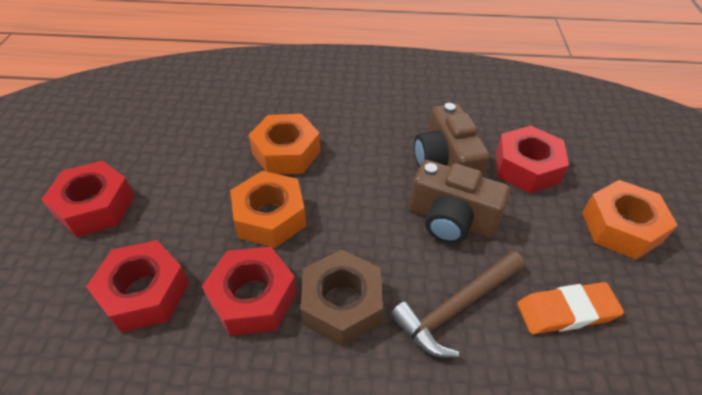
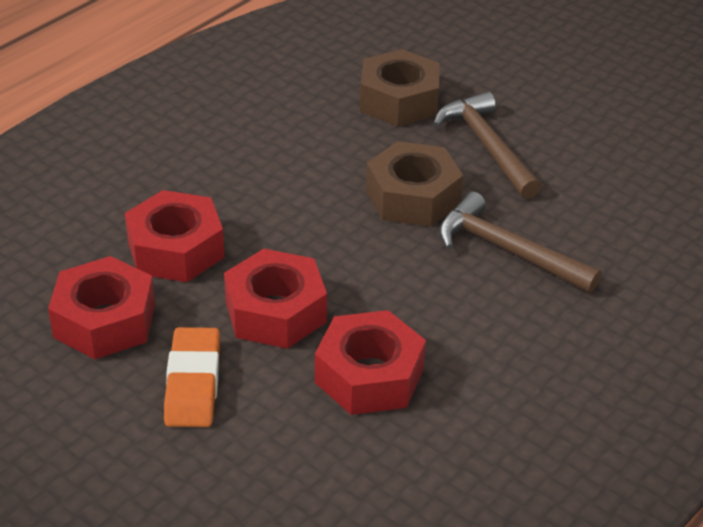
brown camera: 2 -> 0
brown hammer: 1 -> 2
brown nut: 1 -> 2
orange nut: 3 -> 0

